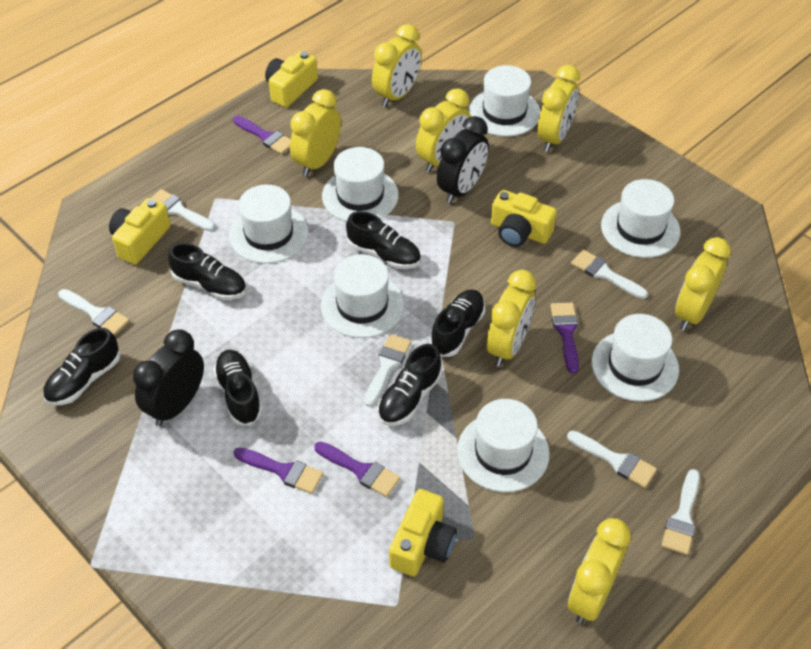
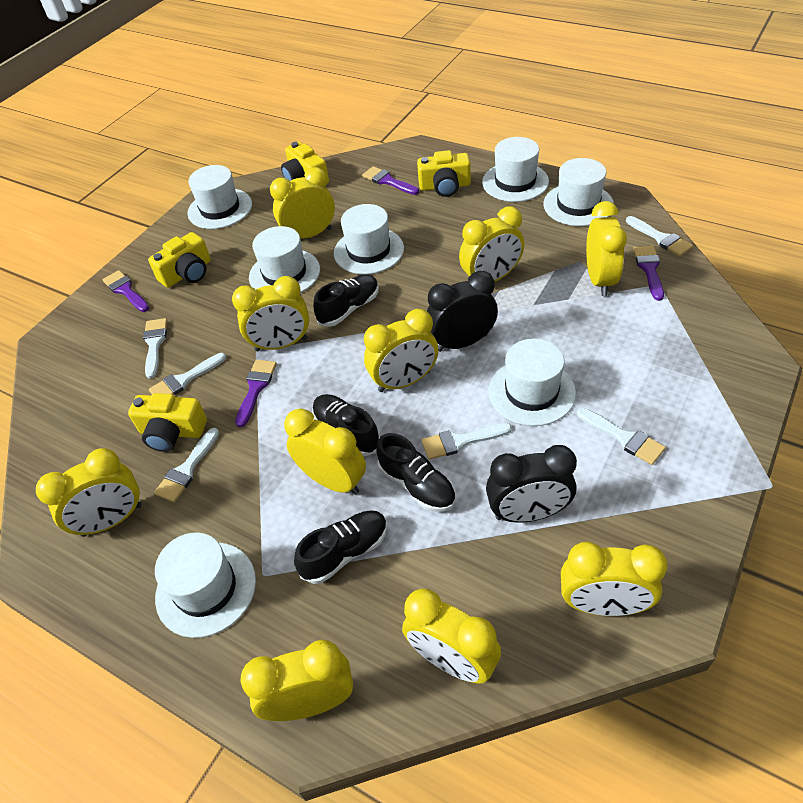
black shoe: 6 -> 4
yellow clock: 7 -> 10

